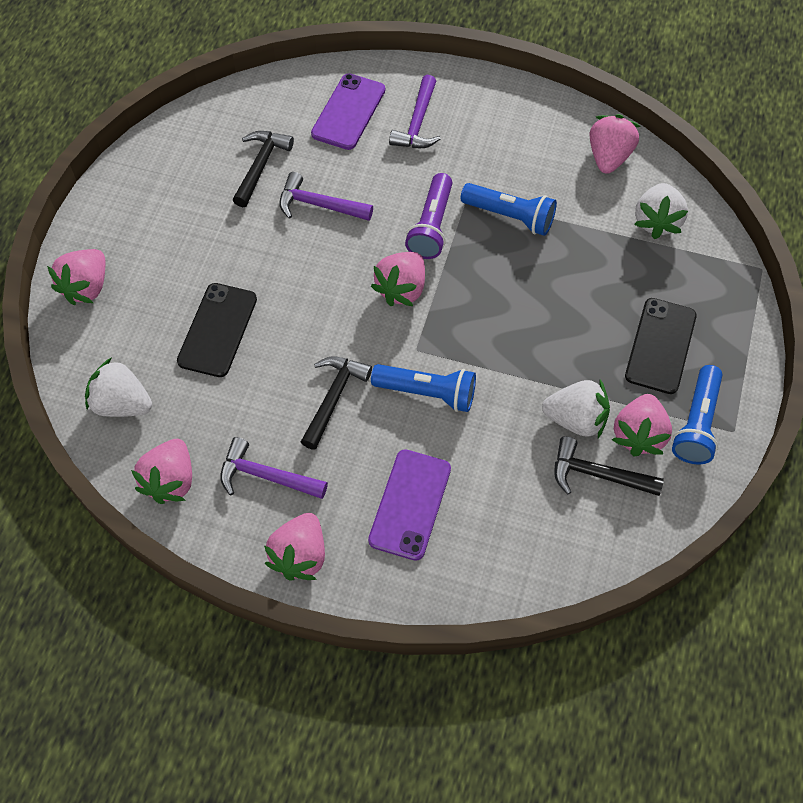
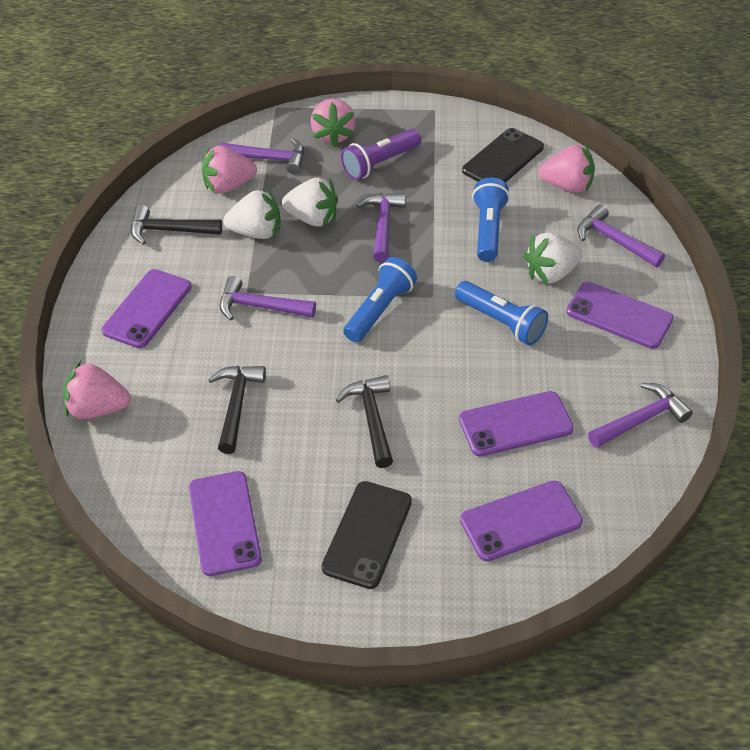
pink strawberry: 6 -> 4
purple hammer: 3 -> 5
purple phone: 2 -> 5

